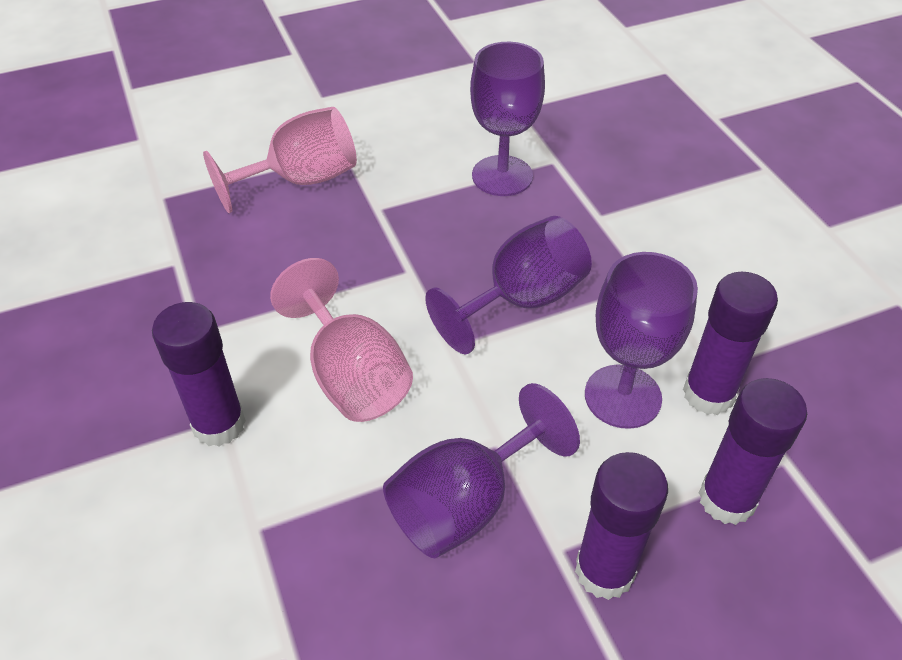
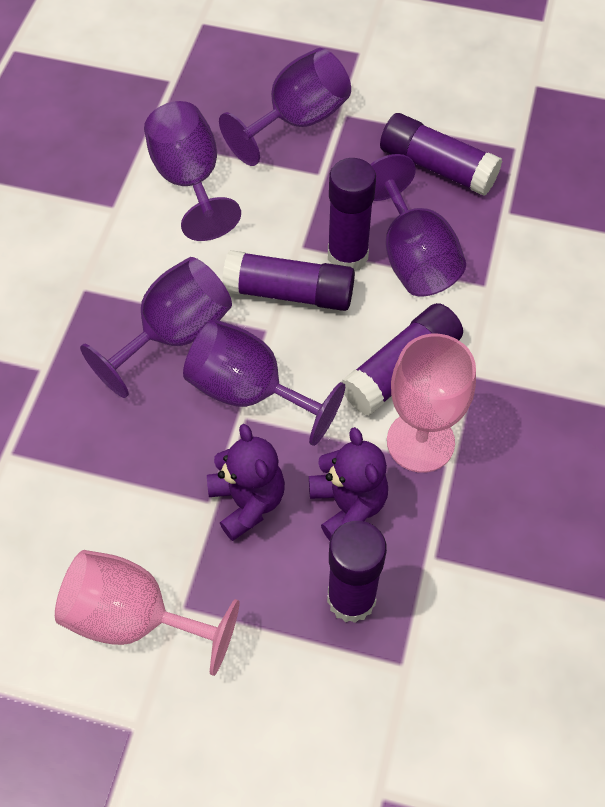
purple glue stick: 4 -> 5
purple goblet: 4 -> 5
purple teddy bear: 0 -> 2

